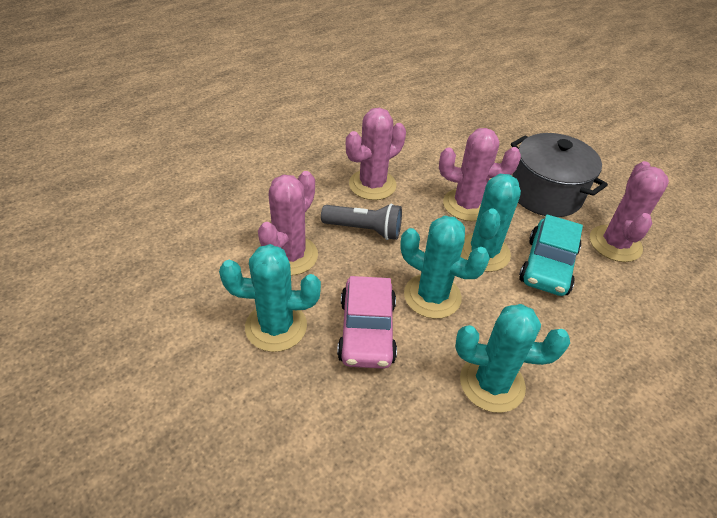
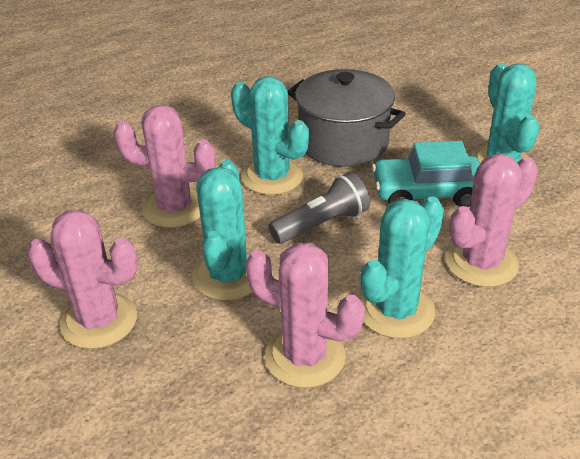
pink car: 1 -> 0

